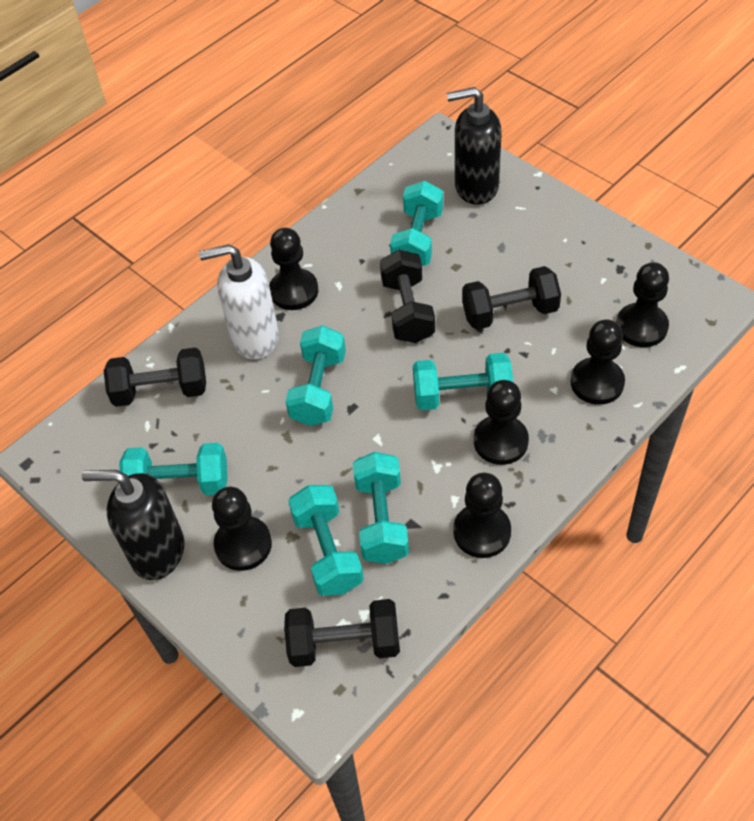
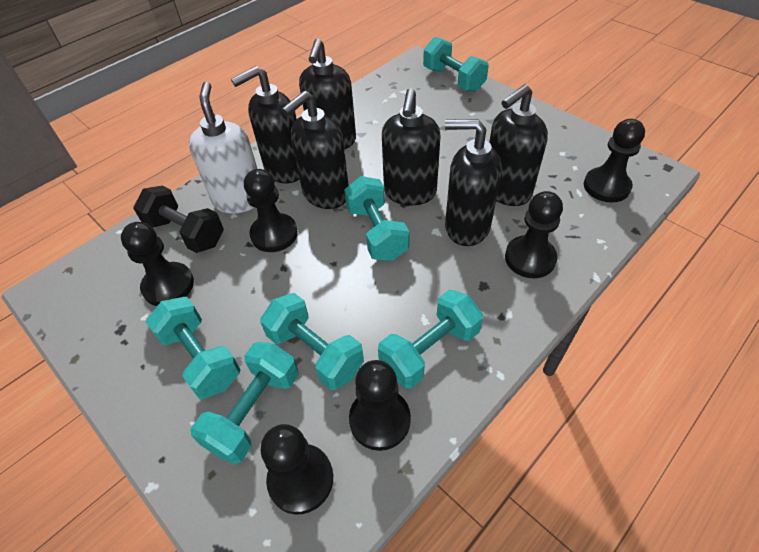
black dumbbell: 4 -> 1
black soap dispenser: 2 -> 6

